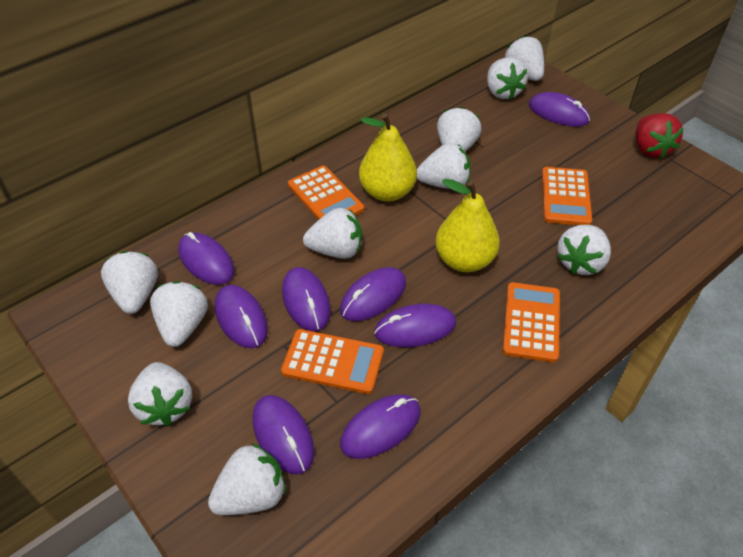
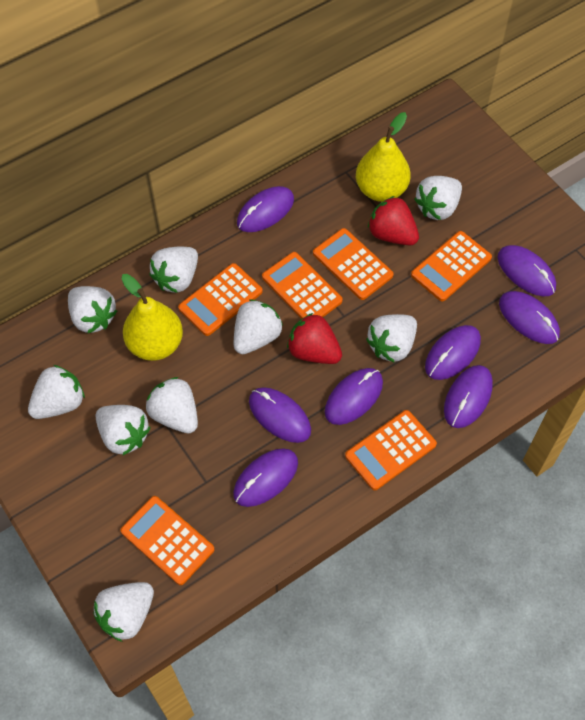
orange calculator: 4 -> 6
red strawberry: 1 -> 2
white strawberry: 10 -> 9

